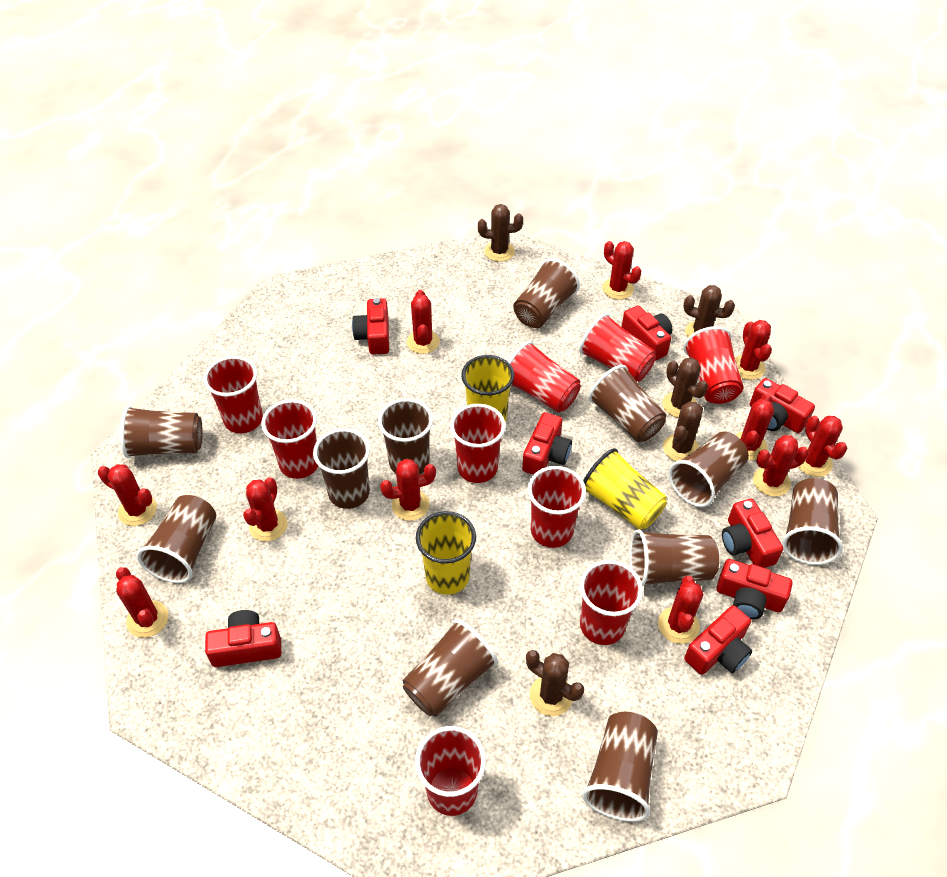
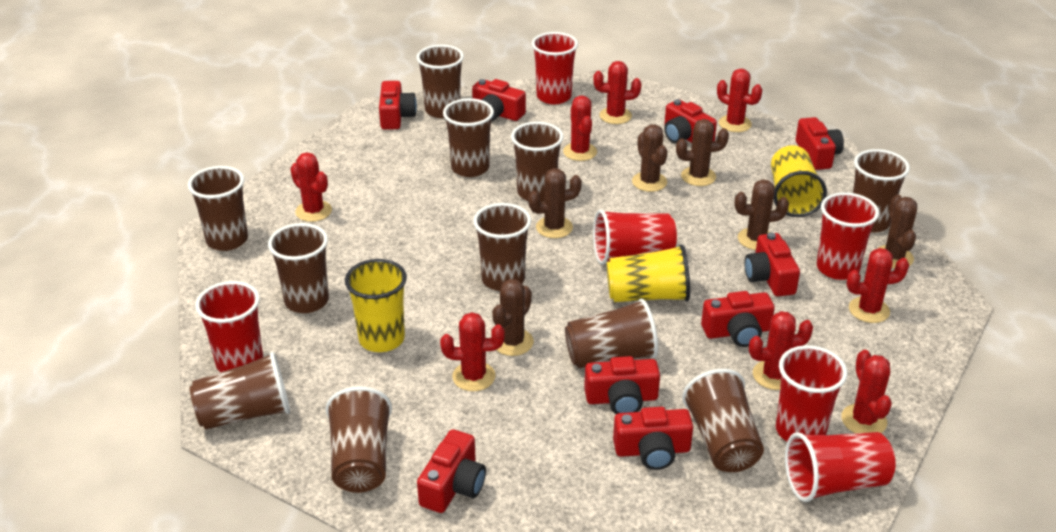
brown cactus: 5 -> 6
red cactus: 11 -> 8
red camera: 8 -> 9
red cup: 9 -> 6

